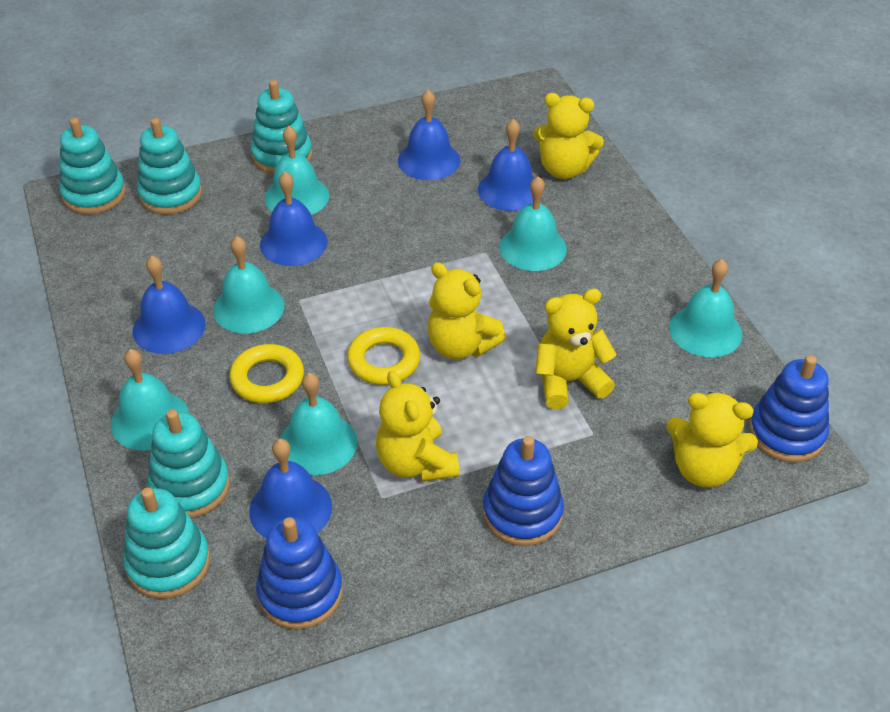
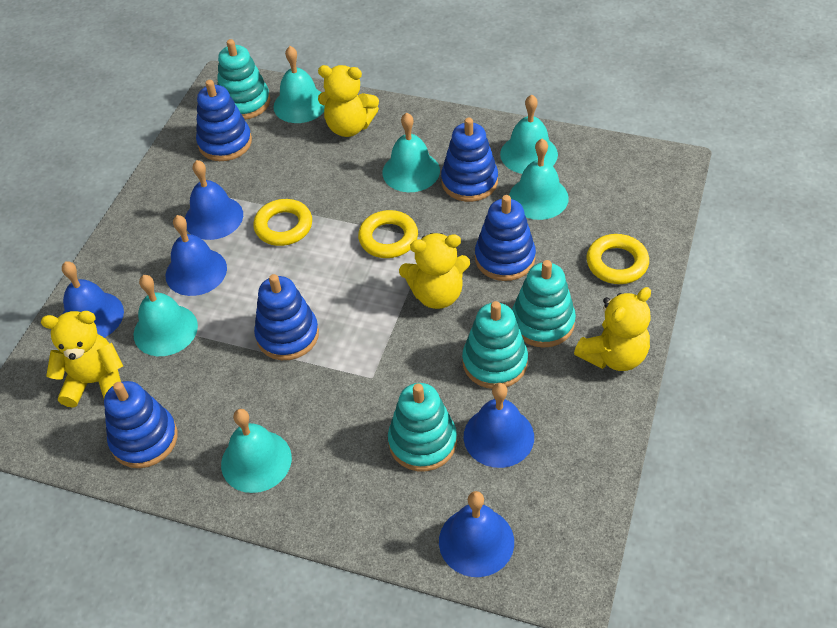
blue stacking toy: 3 -> 5
turquoise stacking toy: 5 -> 4
yellow ring: 2 -> 3
yellow teddy bear: 5 -> 4

